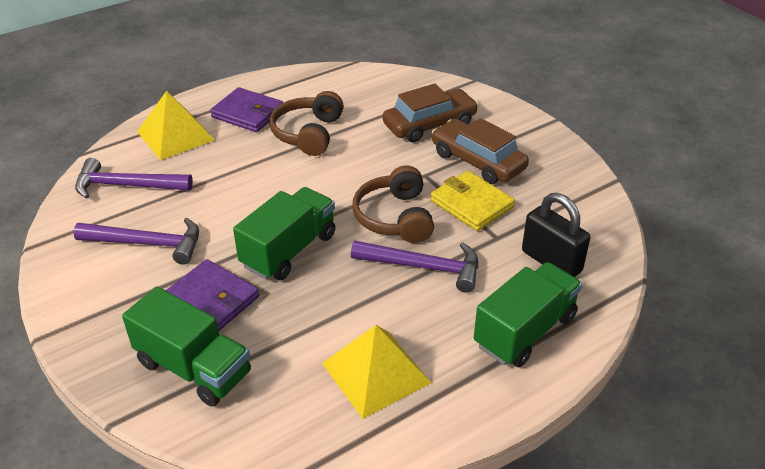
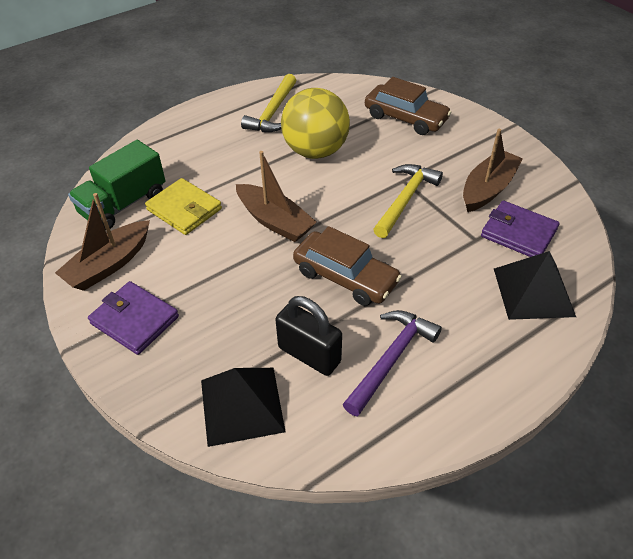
black pyramid: 0 -> 2
brown boat: 0 -> 3
brown headphones: 2 -> 0
green truck: 3 -> 1
purple hammer: 3 -> 1
yellow ball: 0 -> 1
yellow hammer: 0 -> 2
yellow pyramid: 2 -> 0

